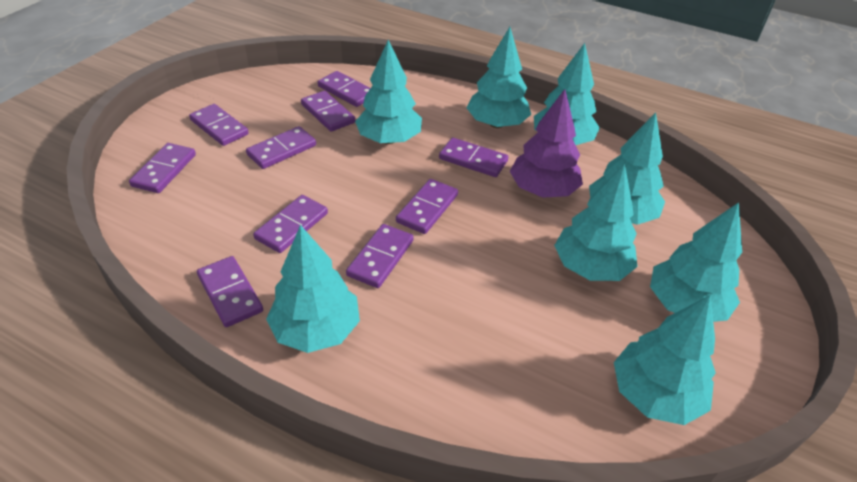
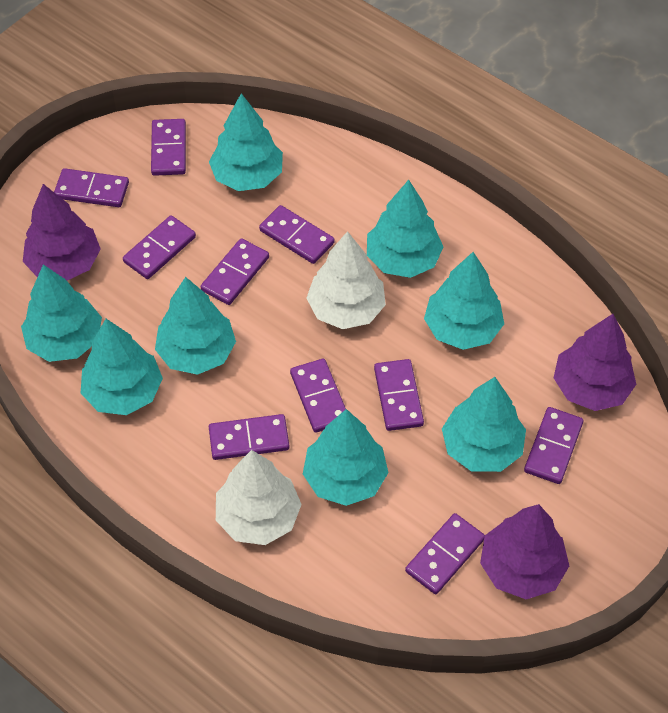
purple tree: 1 -> 3
white tree: 0 -> 2

